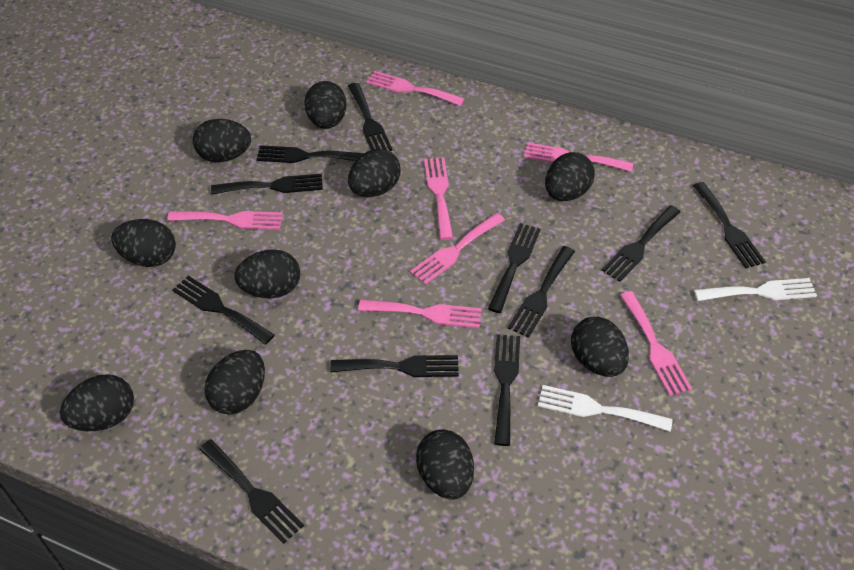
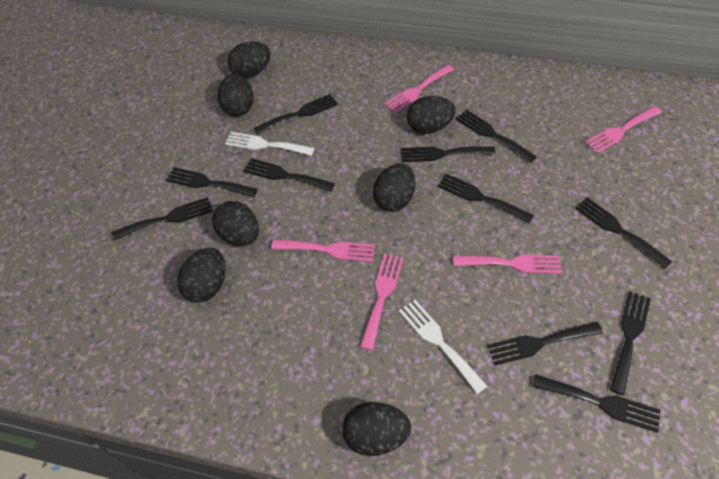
black egg: 10 -> 7
pink fork: 7 -> 5

